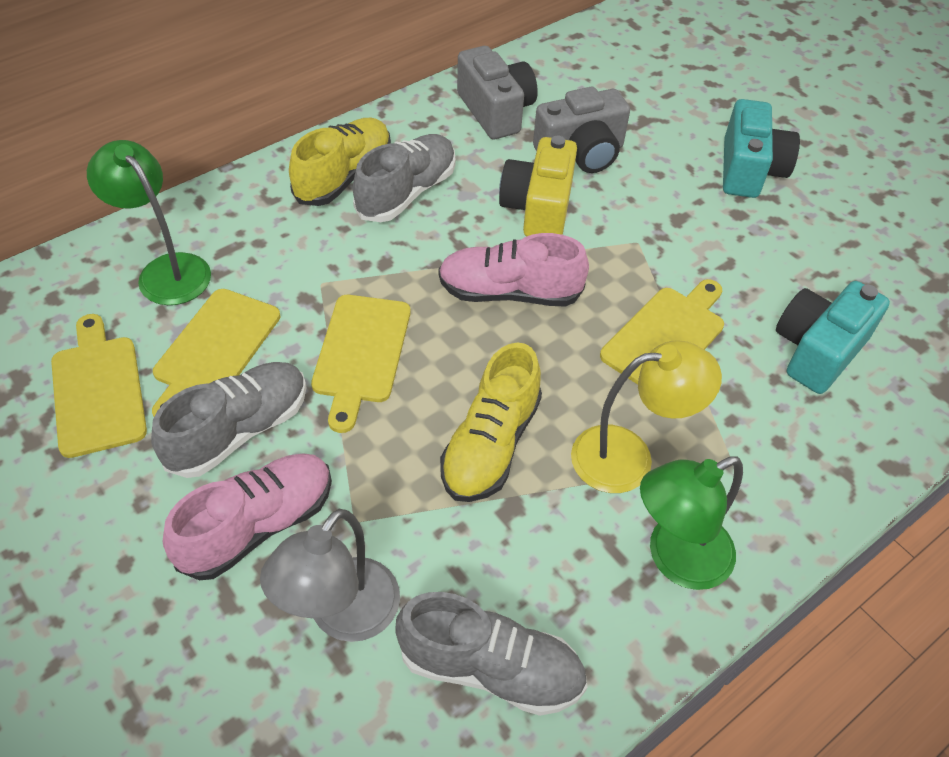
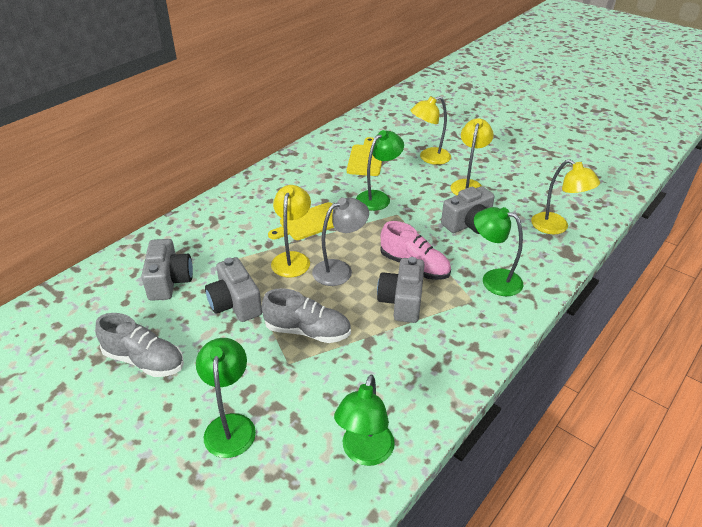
green lamp: 2 -> 4
grey camera: 2 -> 4
grey shoe: 3 -> 2
pink shoe: 2 -> 1
turquoise camera: 2 -> 0
yellow camera: 1 -> 0
yellow cutting board: 4 -> 2
yellow lamp: 1 -> 4
yellow shoe: 2 -> 0

